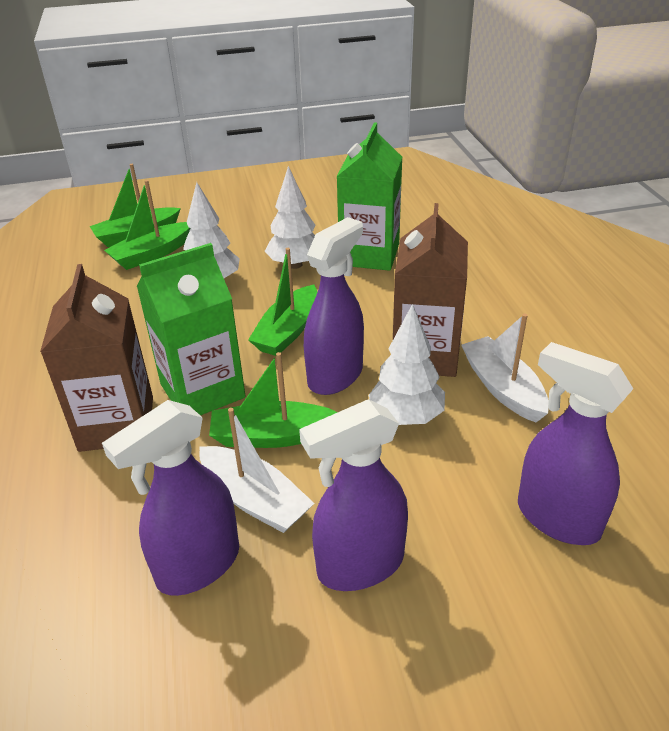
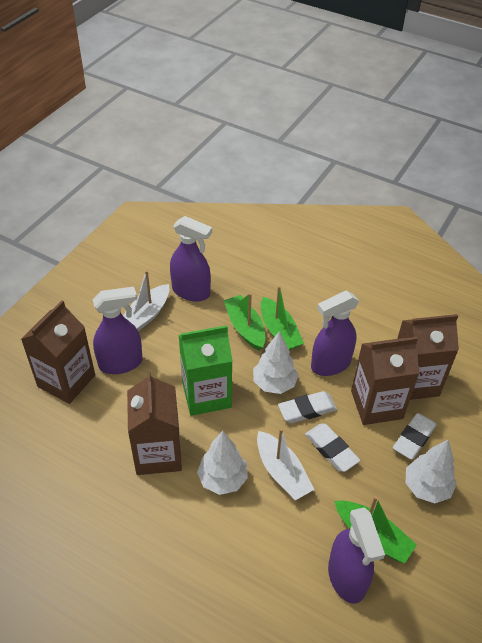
brown carton: 2 -> 4
green boat: 4 -> 3
green carton: 2 -> 1
white eraser: 0 -> 3

